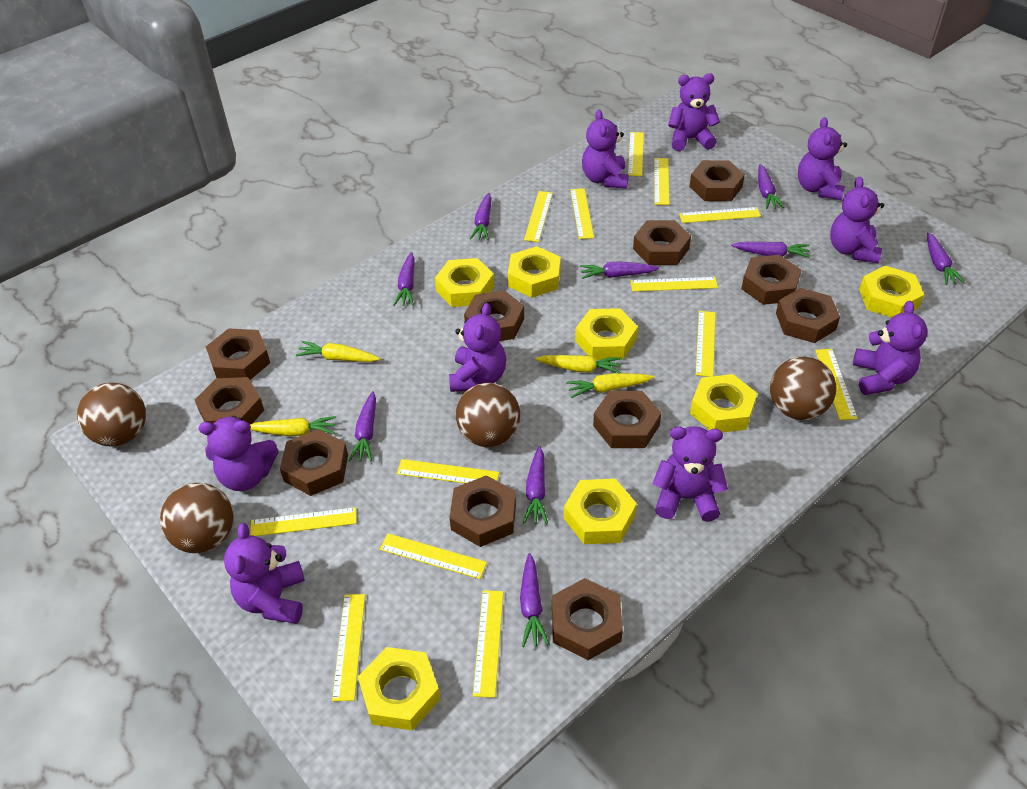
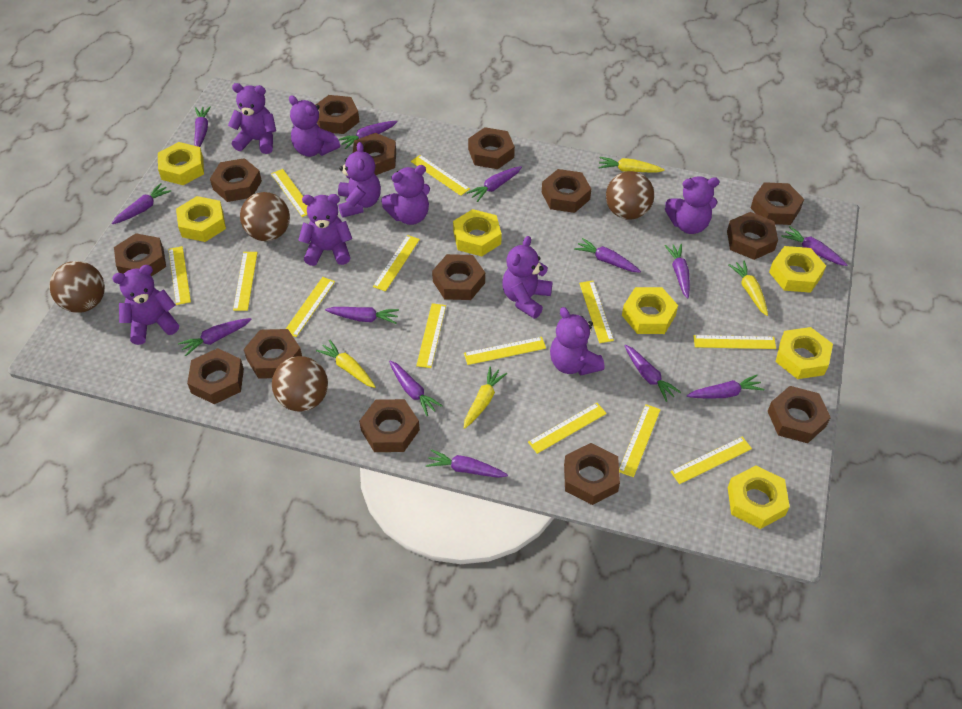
brown nut: 11 -> 14
purple carrot: 9 -> 13

